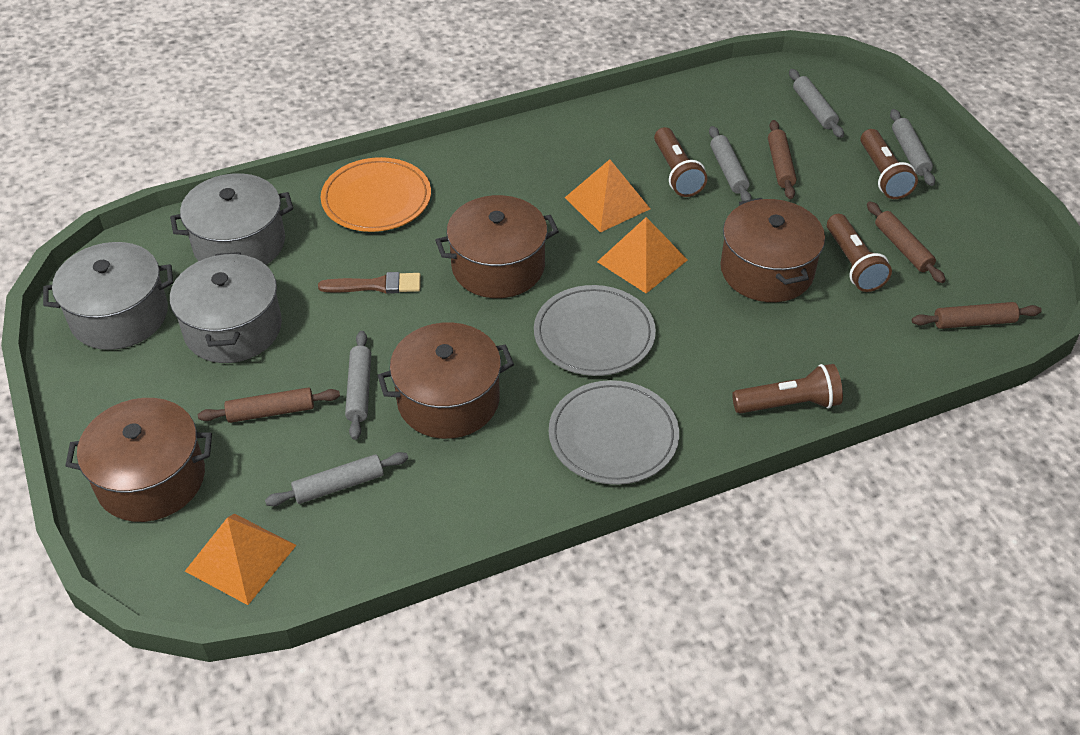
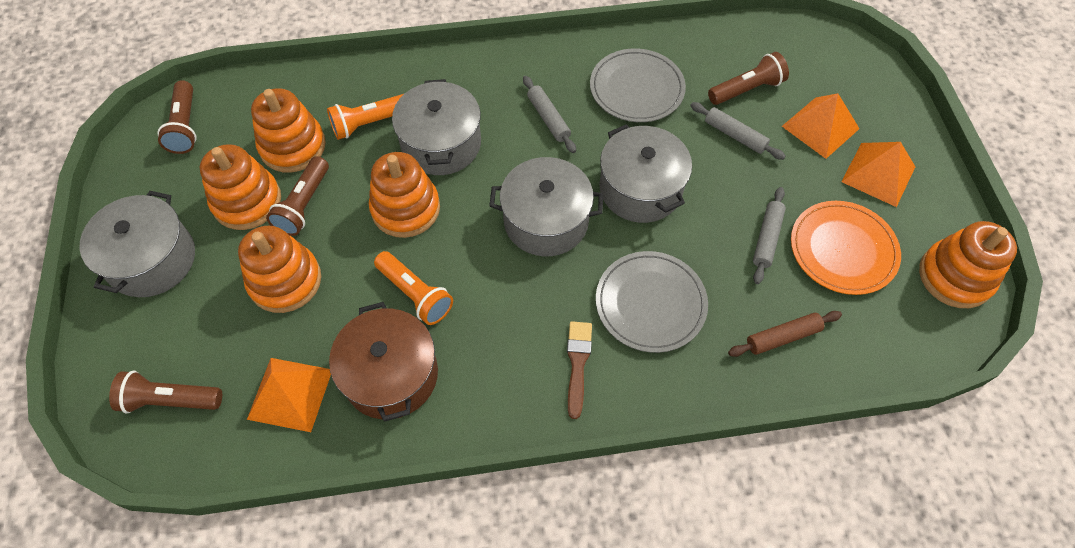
brown pot: 4 -> 1
brown rolling pin: 4 -> 1
grey pot: 3 -> 4
grey rolling pin: 5 -> 3
orange flashlight: 0 -> 2
orange stacking toy: 0 -> 5

